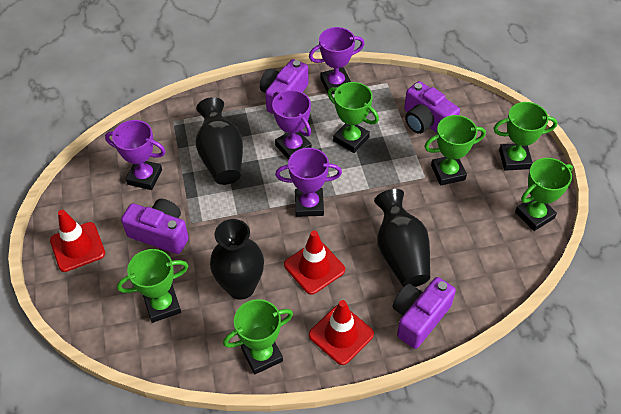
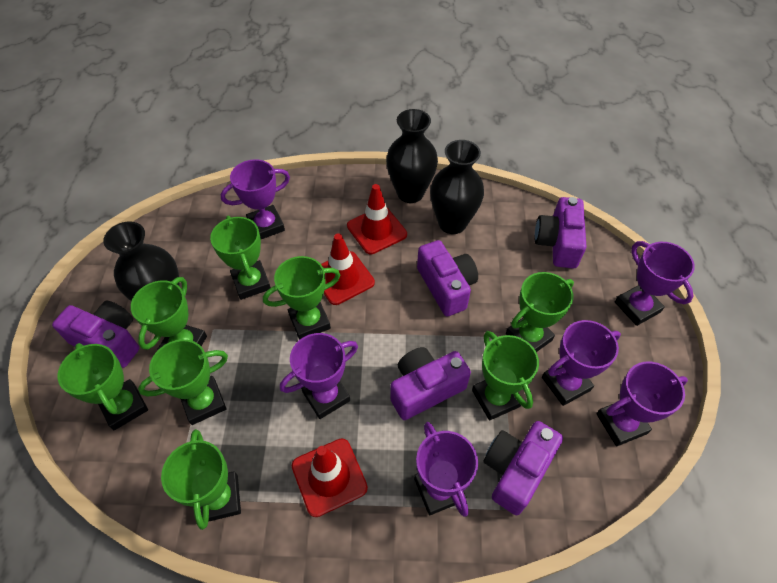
green trophy: 6 -> 8
purple camera: 4 -> 5
purple trophy: 4 -> 6

